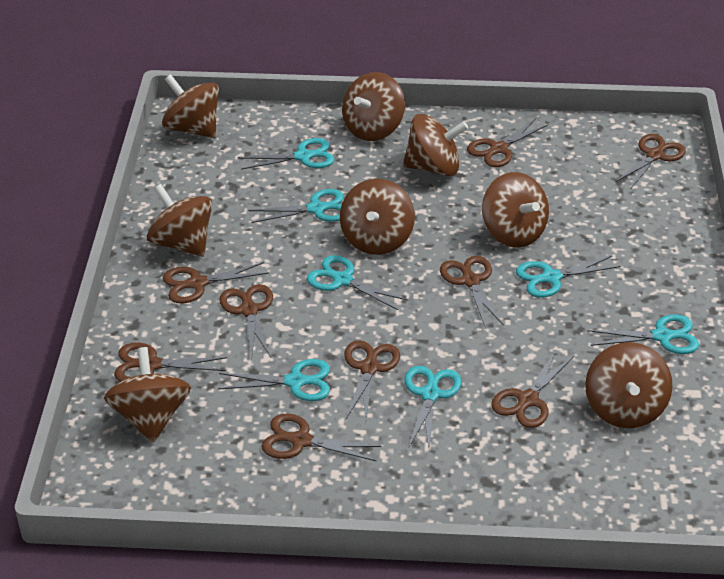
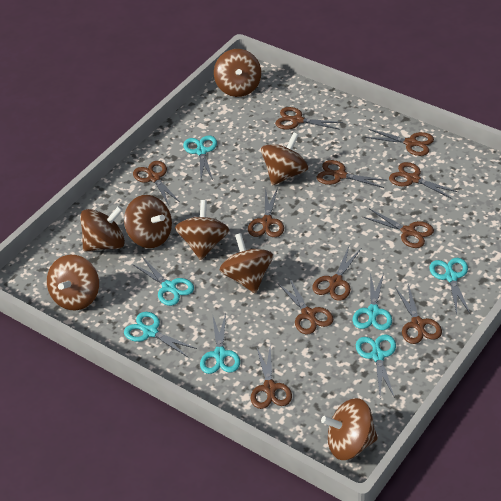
brown scissors: 9 -> 11

